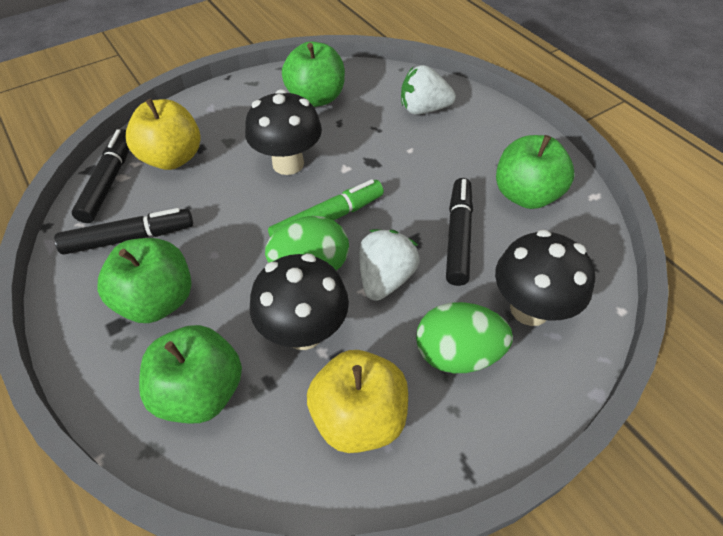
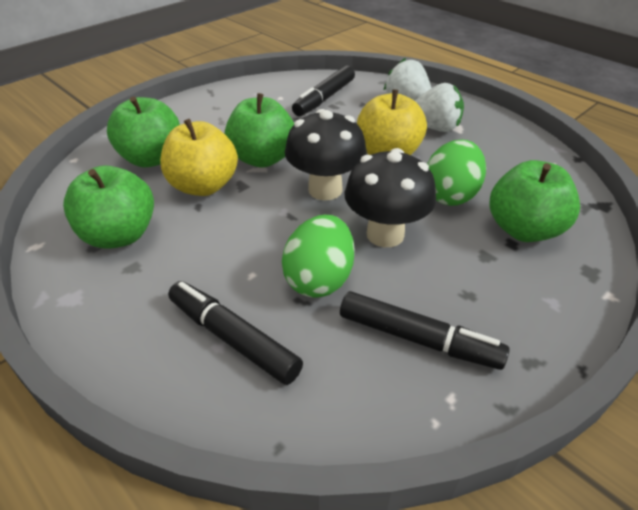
black mushroom: 3 -> 2
green marker: 1 -> 0

